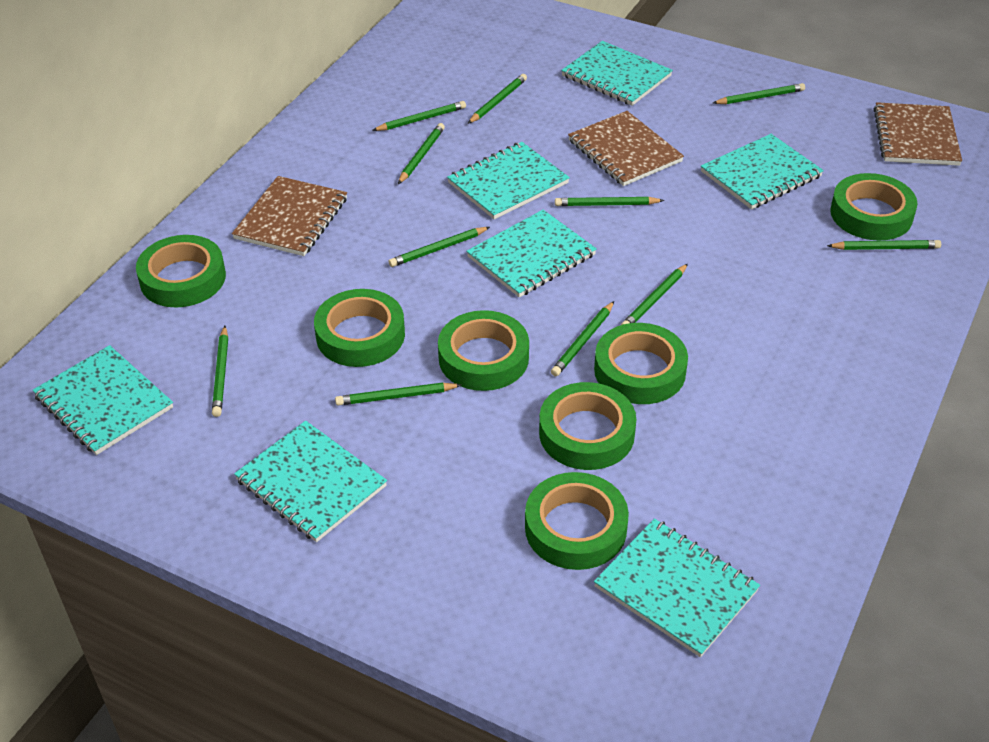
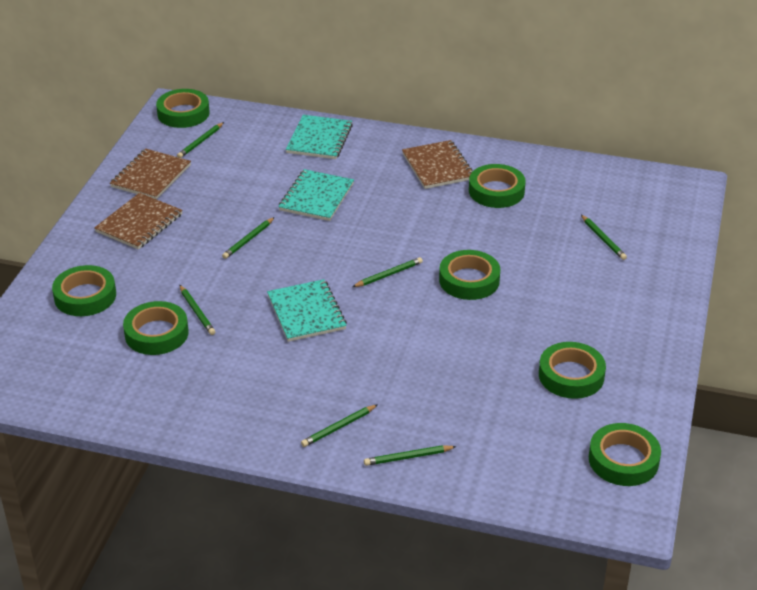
green pencil: 11 -> 7
turquoise notebook: 7 -> 3

